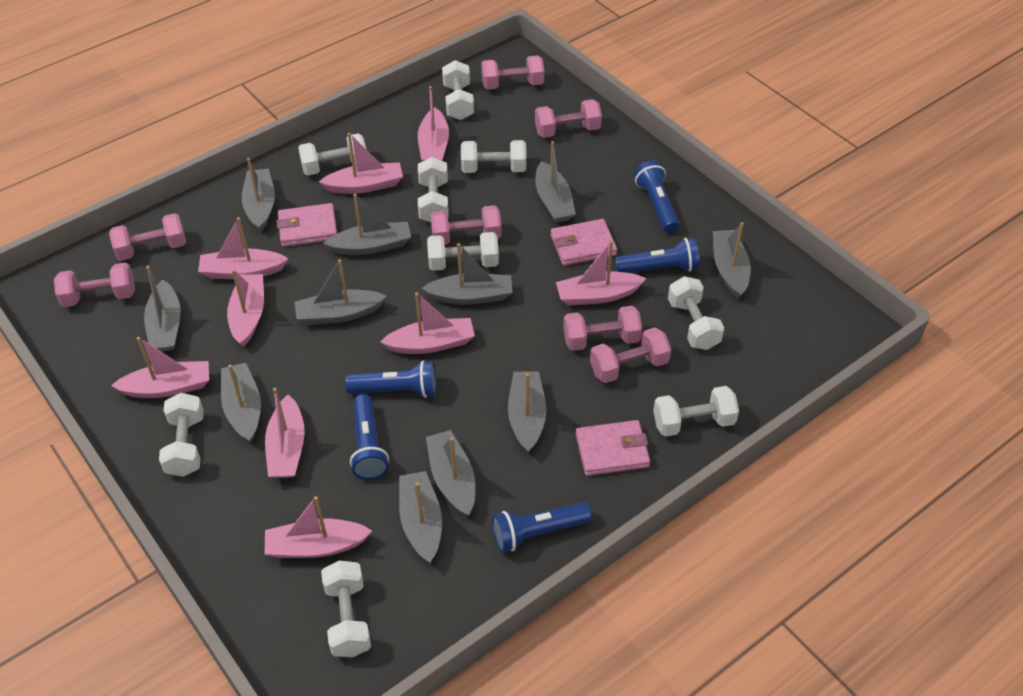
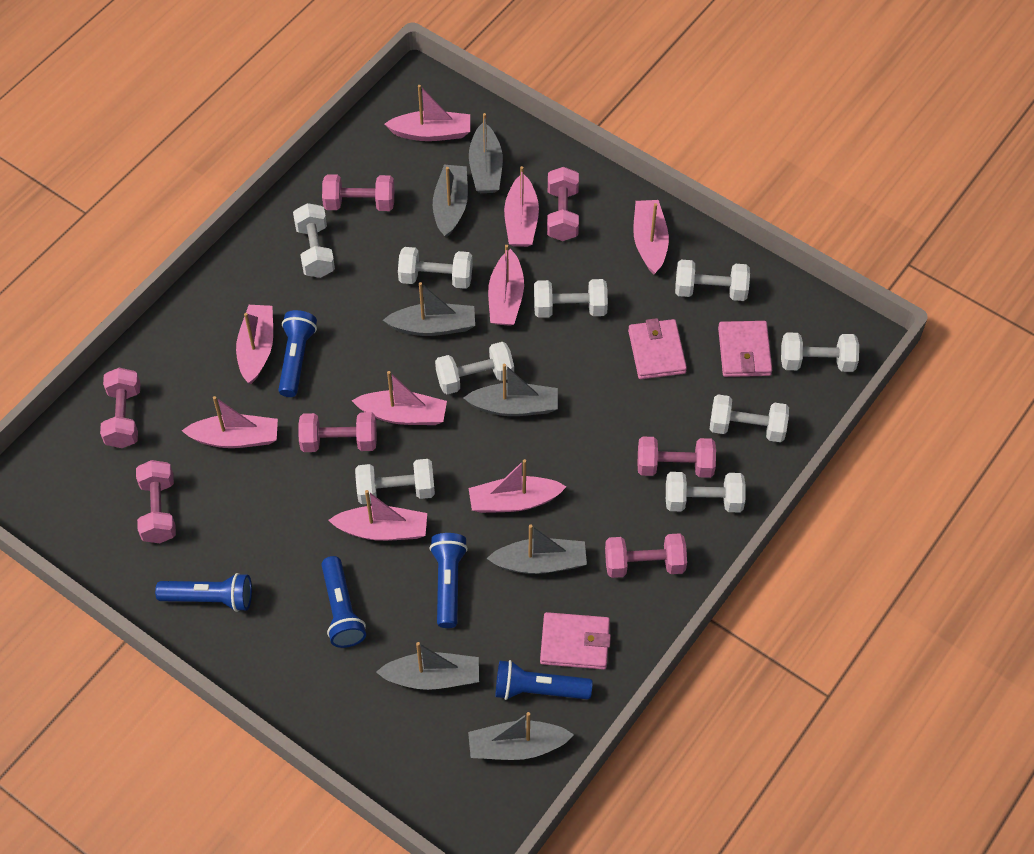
grey boat: 11 -> 7

